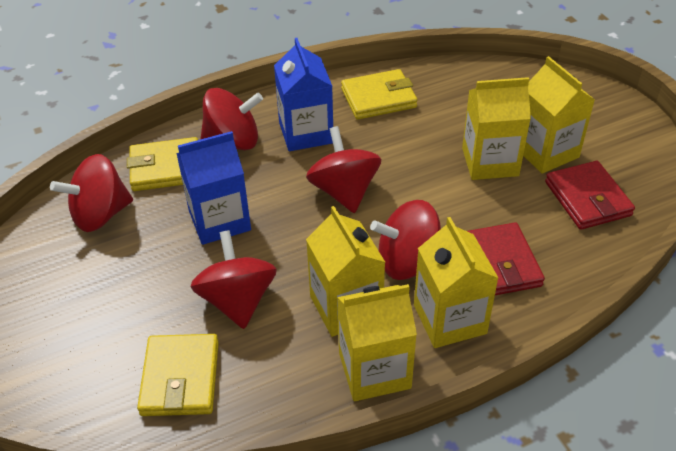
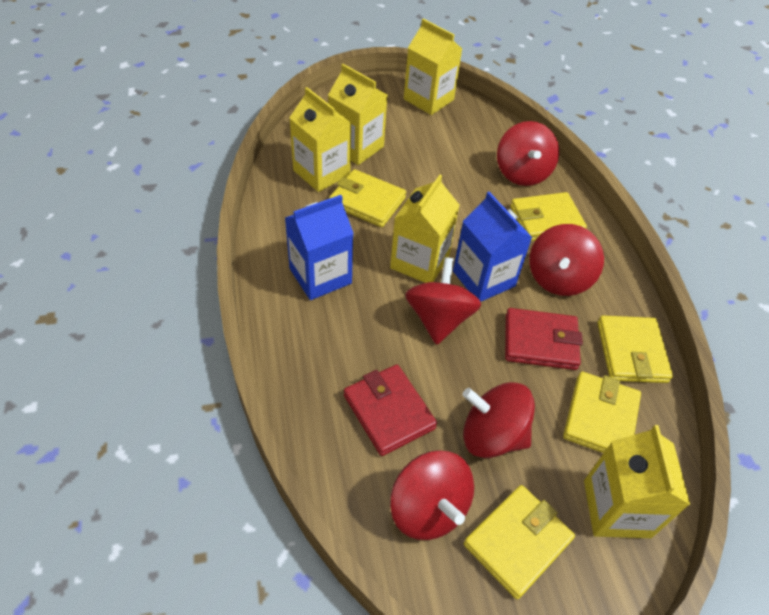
yellow wallet: 3 -> 5

